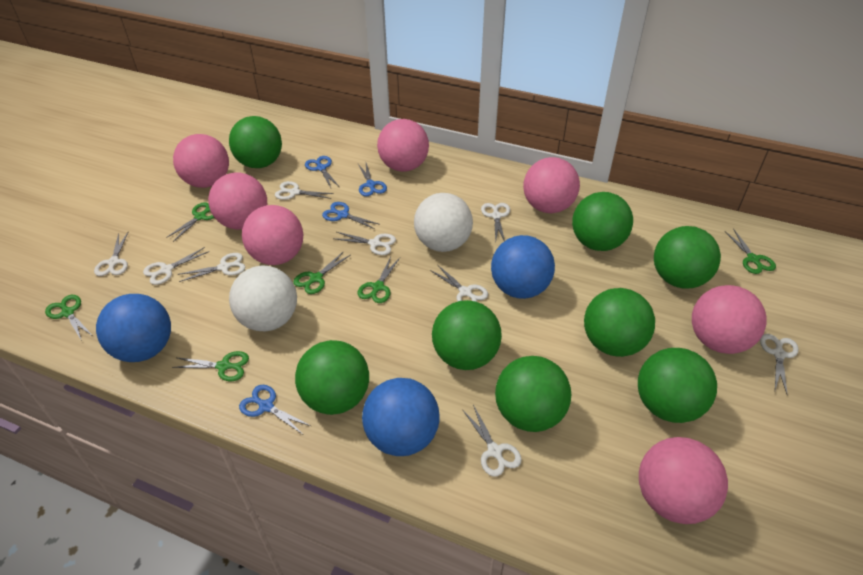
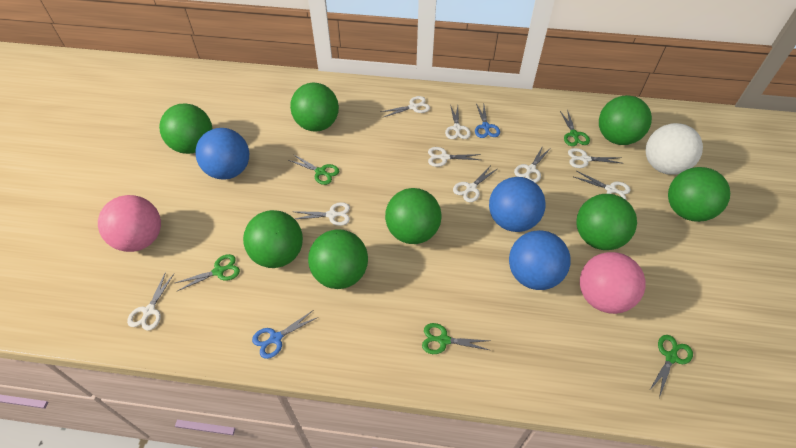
blue scissors: 4 -> 2
green scissors: 6 -> 5
pink ball: 7 -> 2
white ball: 2 -> 1

